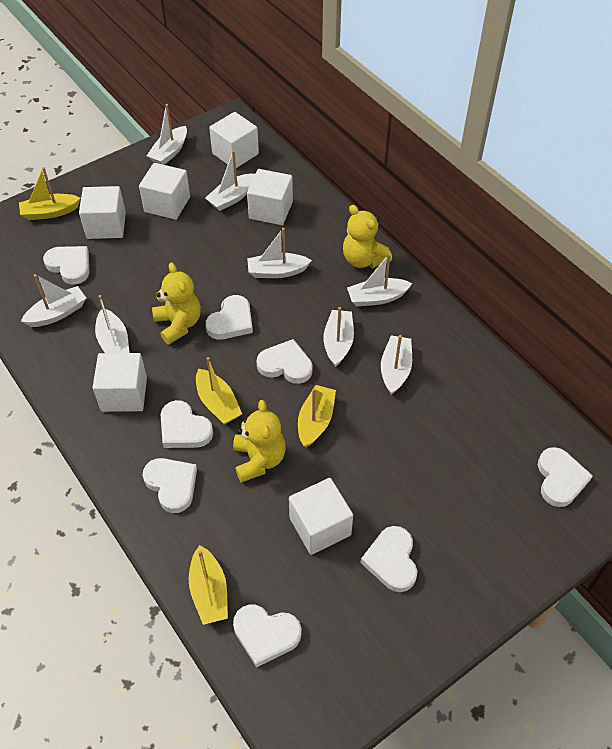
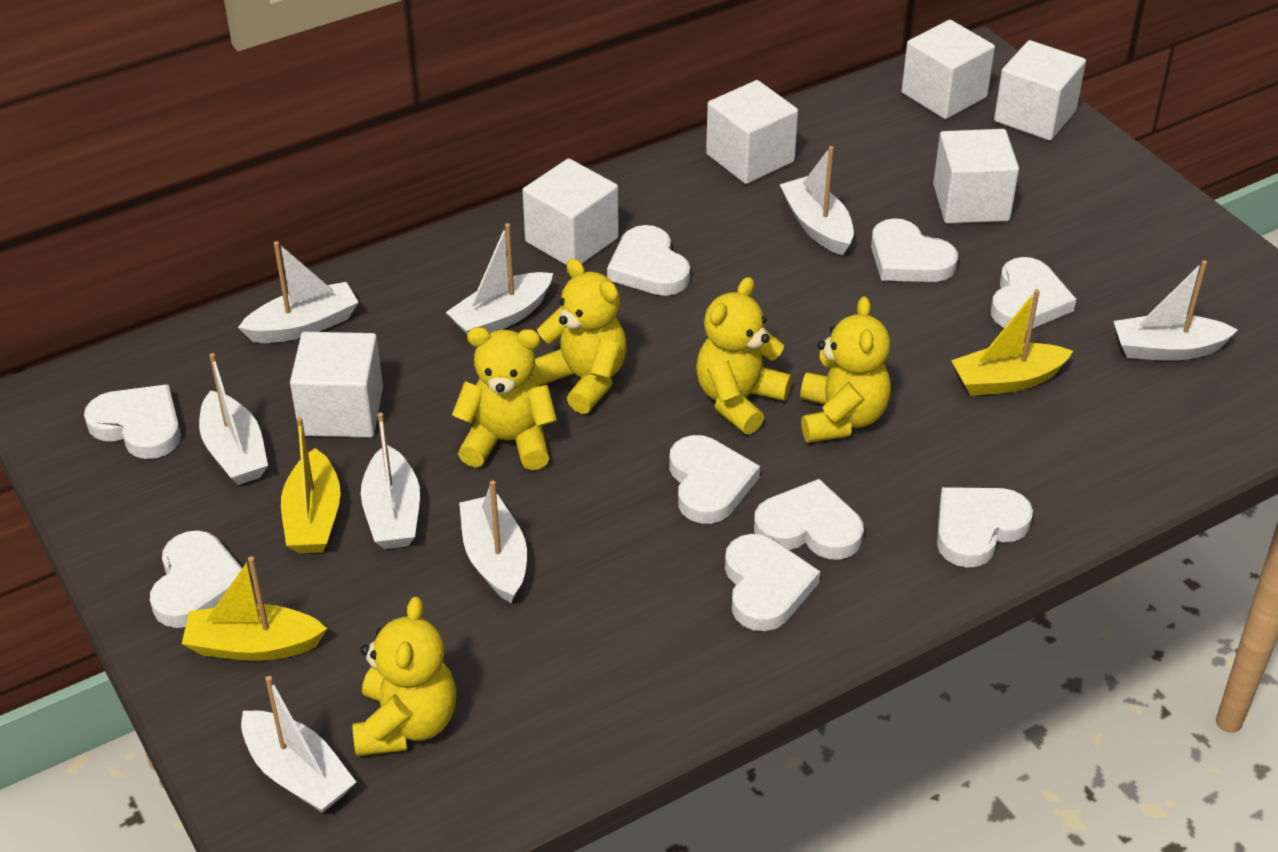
white heart: 8 -> 9
yellow boat: 4 -> 3
yellow teddy bear: 3 -> 5

